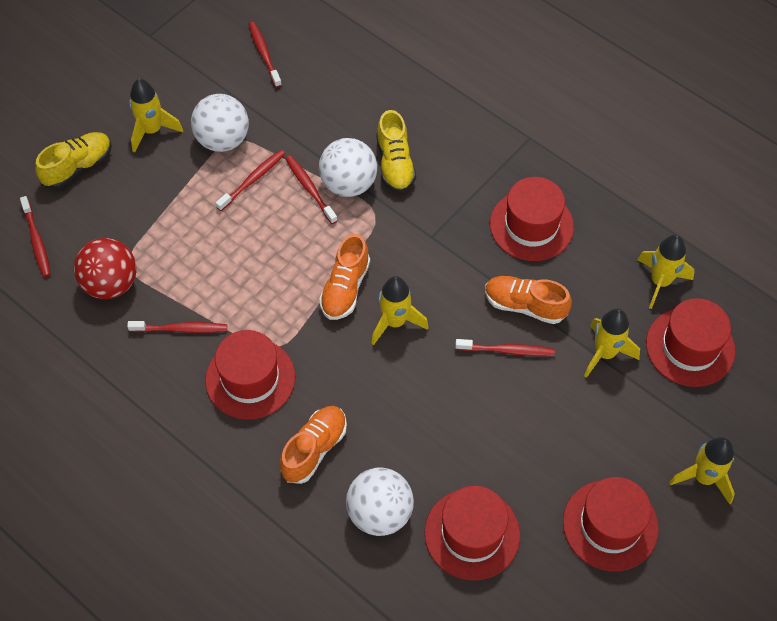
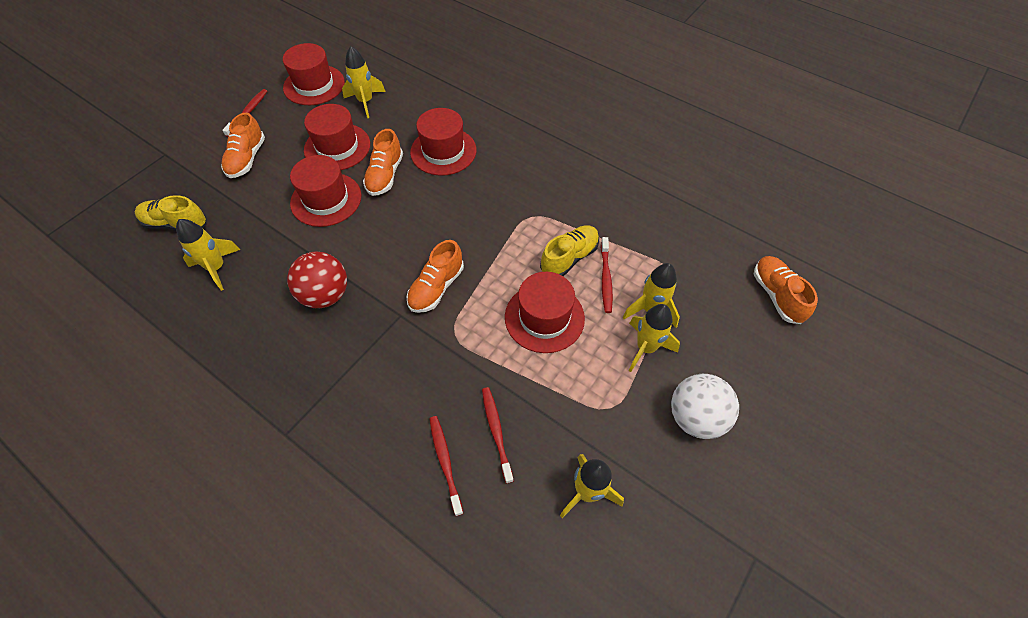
orange shoe: 3 -> 4
red toothbrush: 6 -> 4
white ball: 3 -> 1

